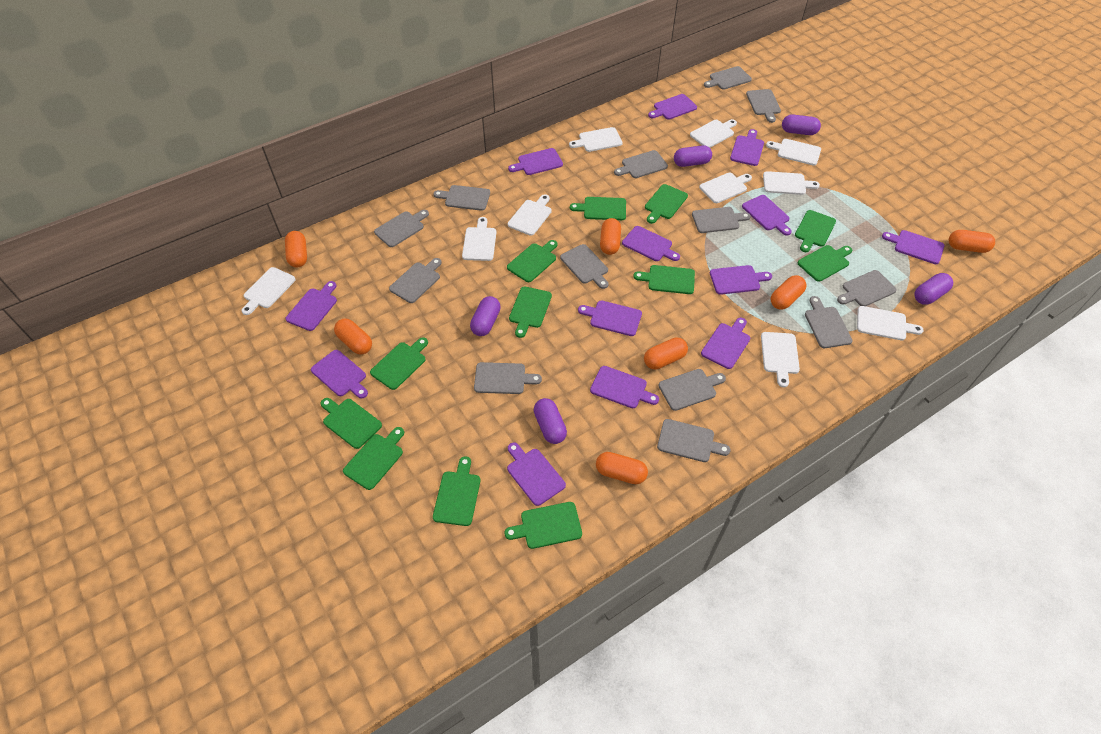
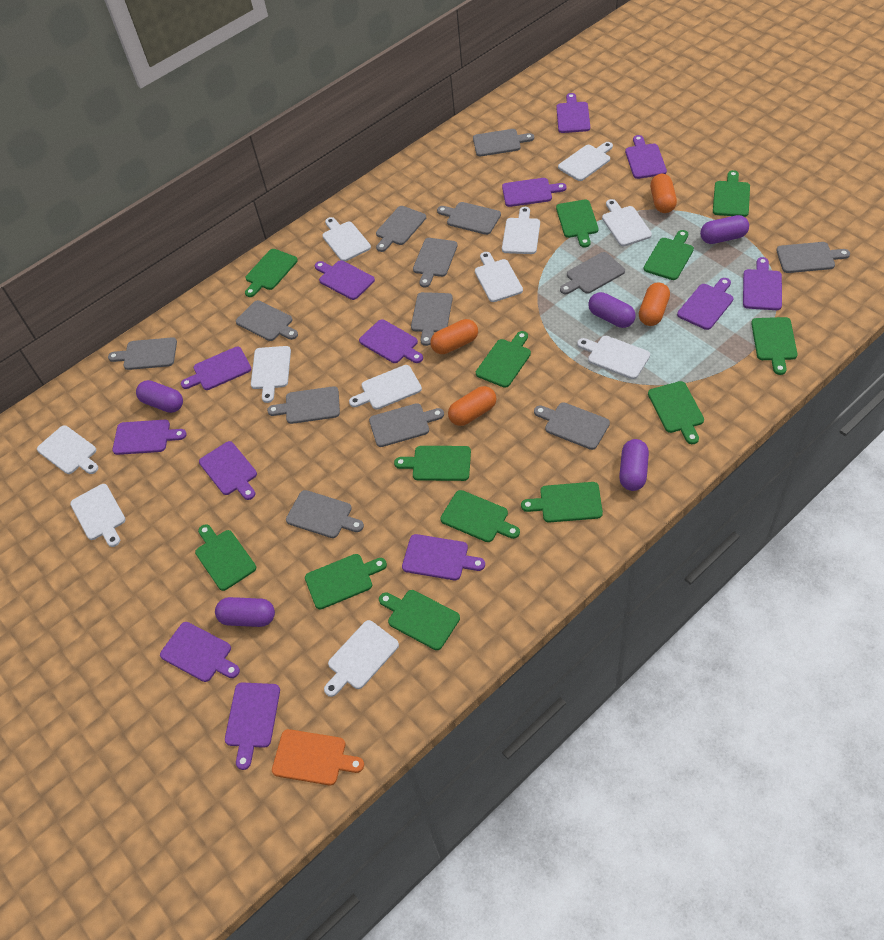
green cutting board: 12 -> 13
orange capsule: 7 -> 4
orange cutting board: 0 -> 1
white cutting board: 10 -> 11

